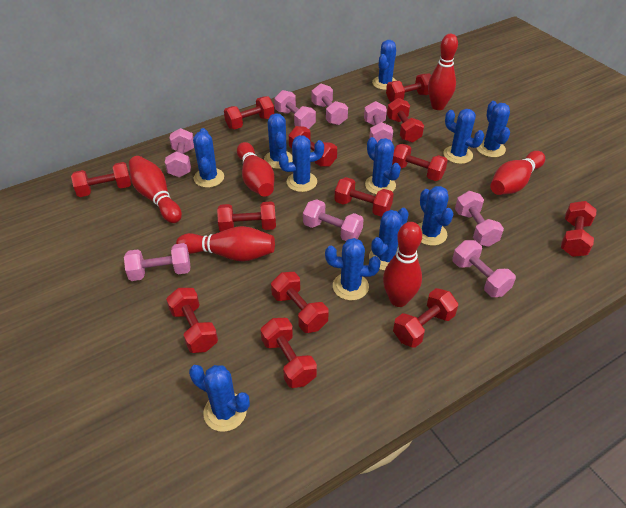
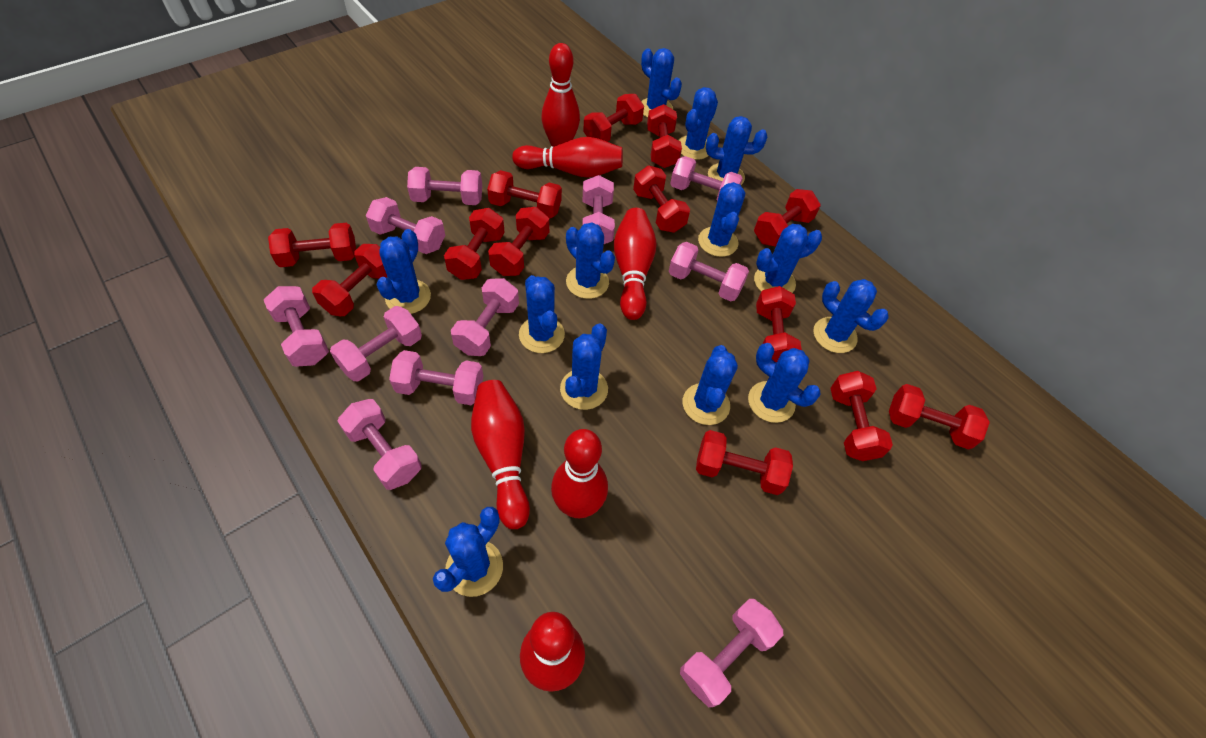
blue cactus: 11 -> 13
pink dumbbell: 8 -> 11

